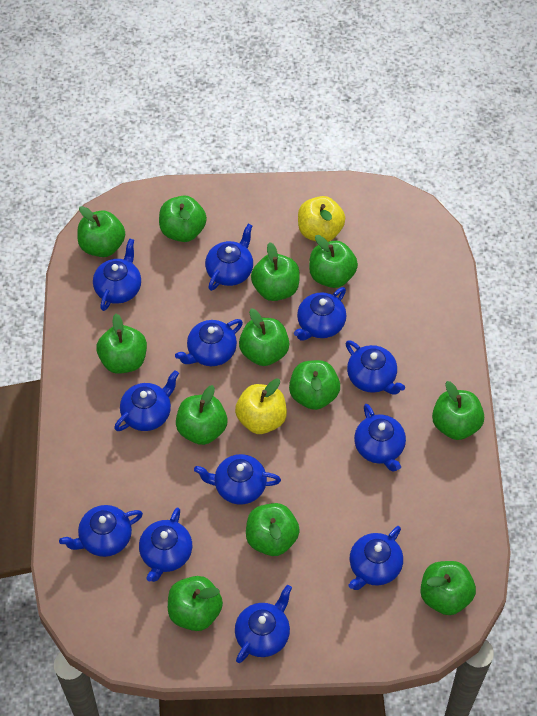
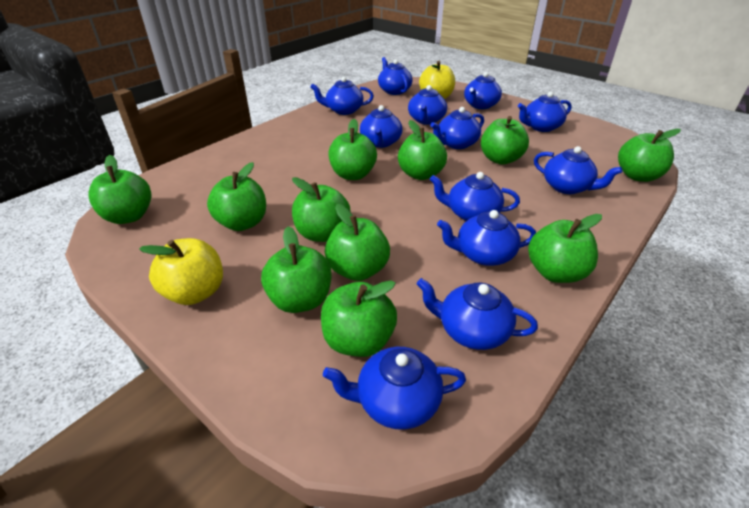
green apple: 12 -> 11

